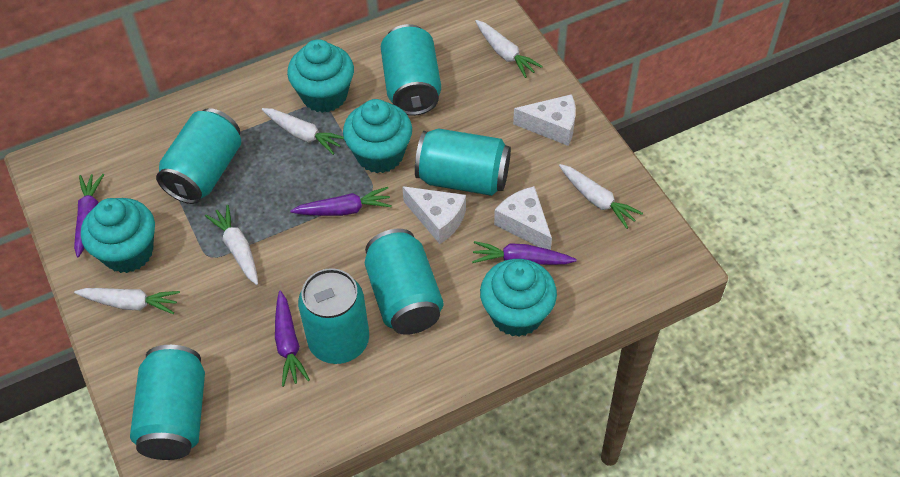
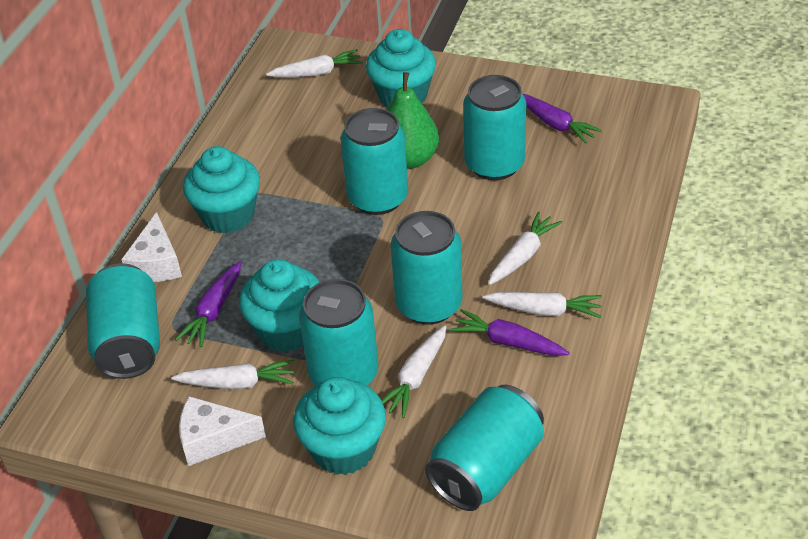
green pear: 0 -> 1
purple carrot: 4 -> 3
white cheese: 3 -> 2

